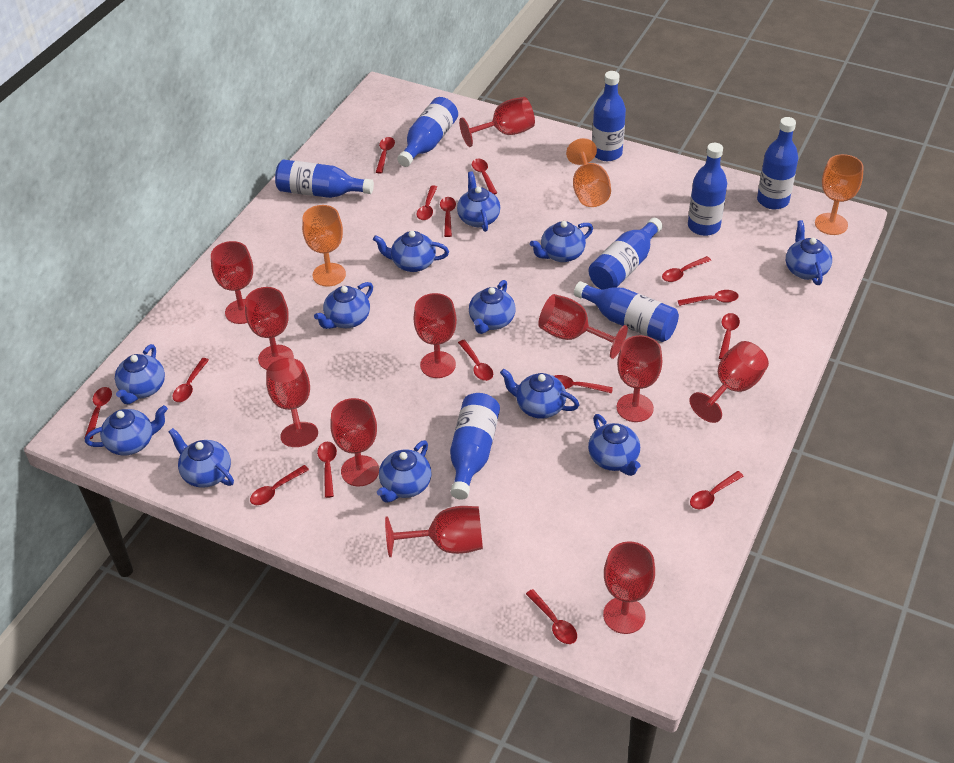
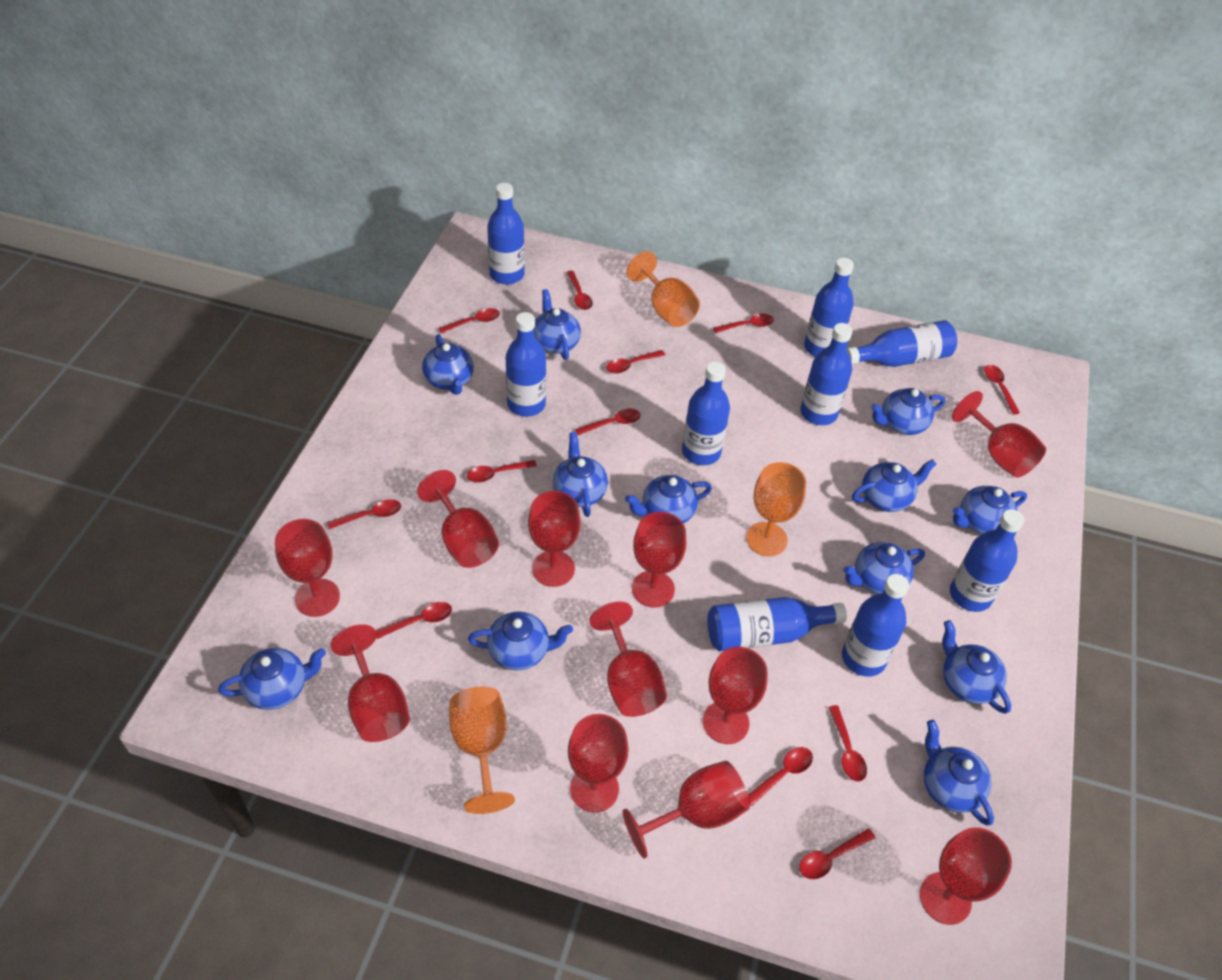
blue bottle: 8 -> 9
red spoon: 15 -> 12

